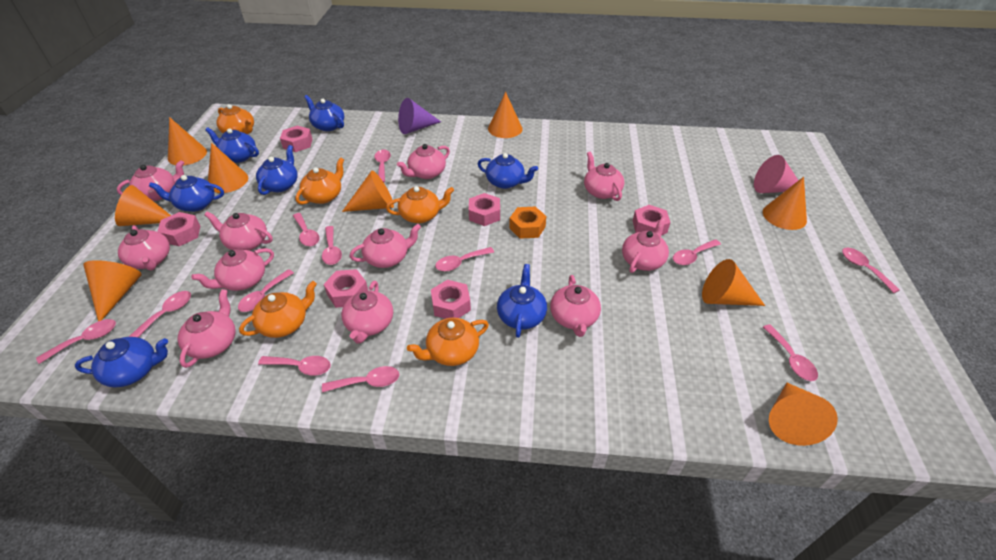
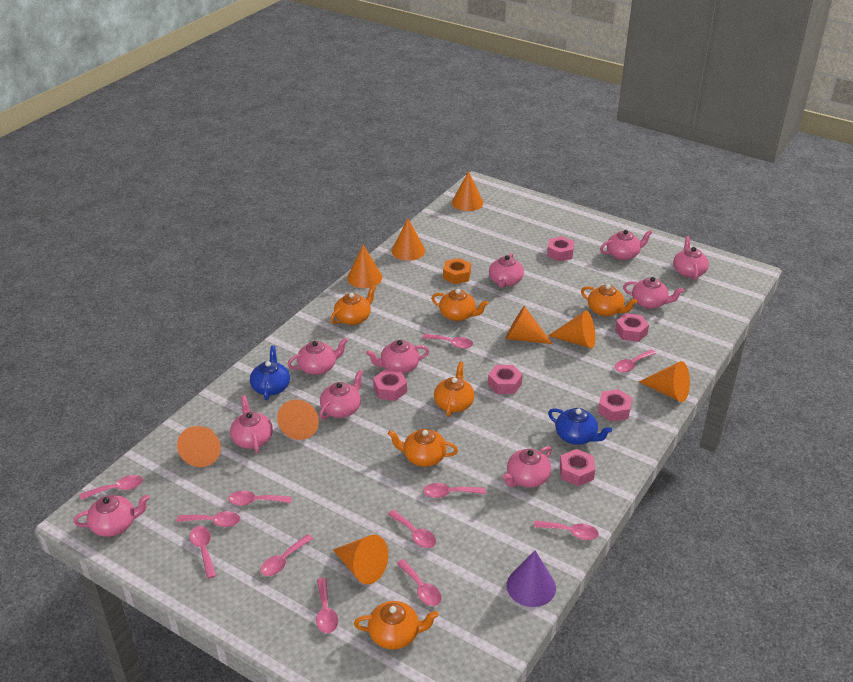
blue teapot: 7 -> 2
orange teapot: 5 -> 6
pink cone: 1 -> 0
pink teapot: 11 -> 10

